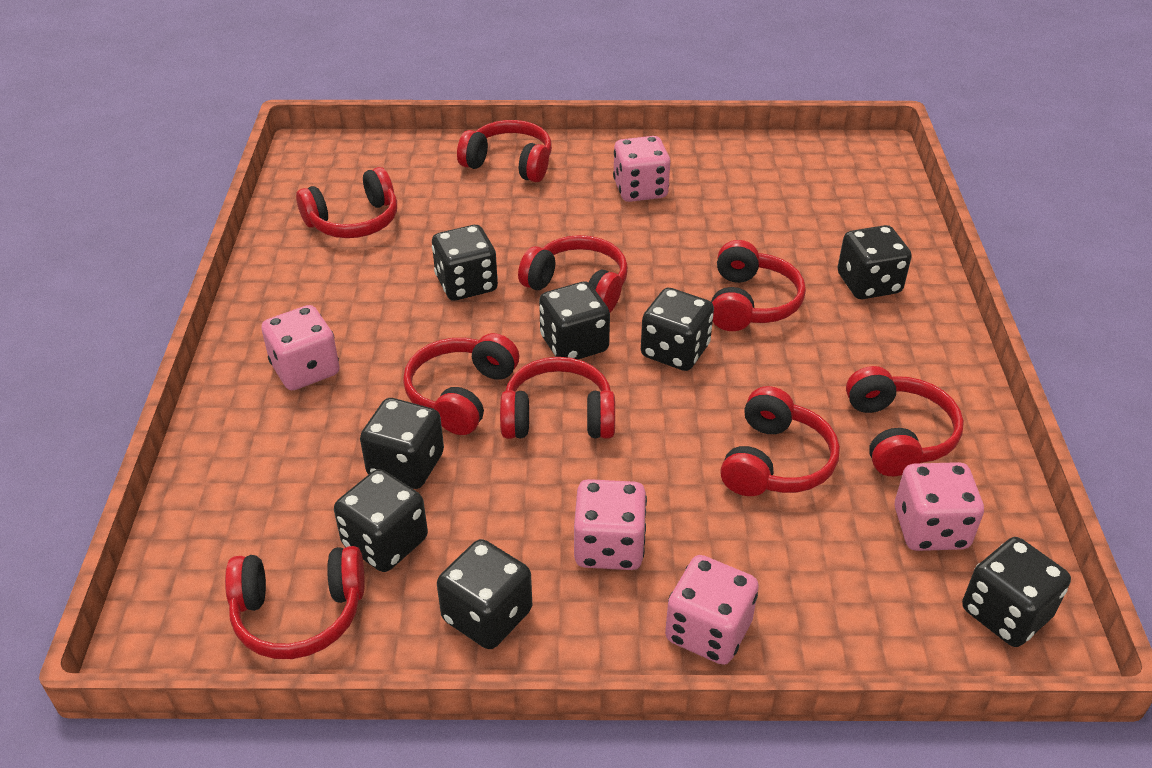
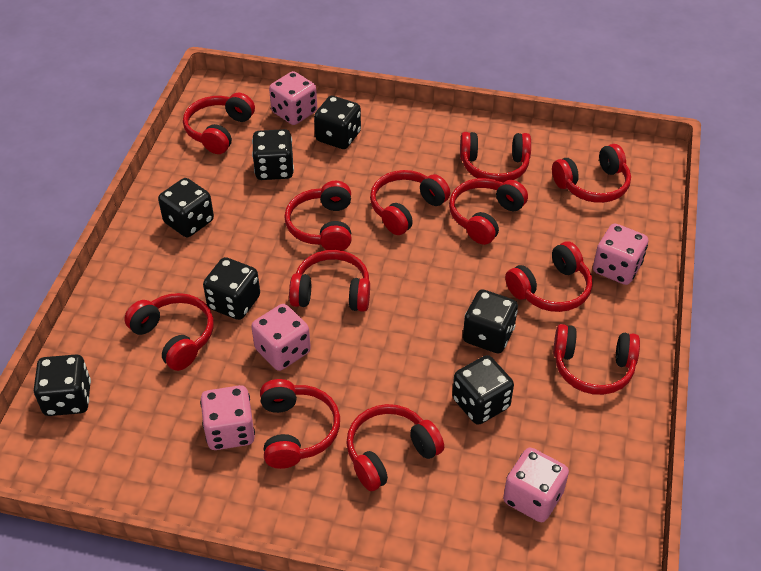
black dice: 8 -> 7
red headphones: 9 -> 12

